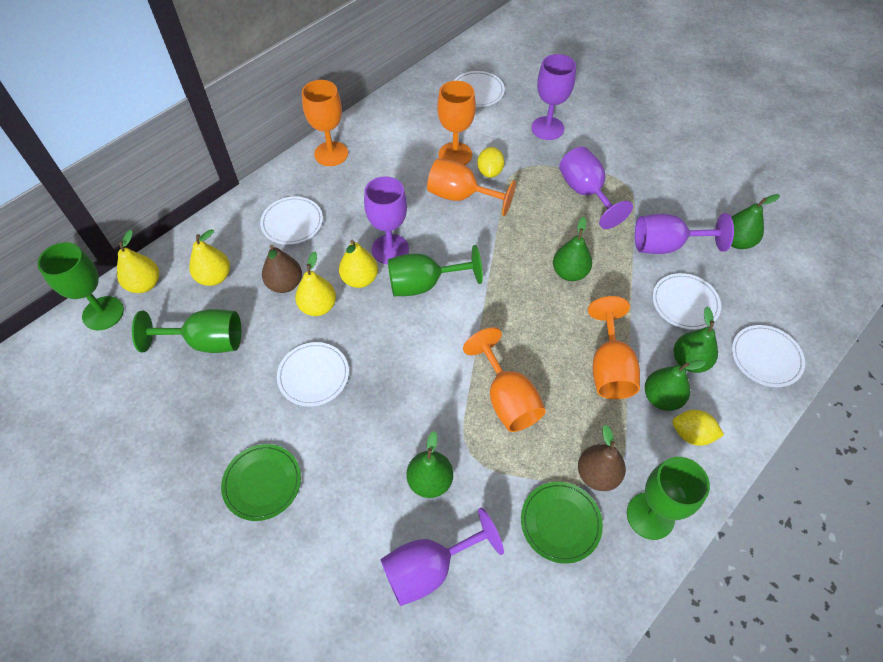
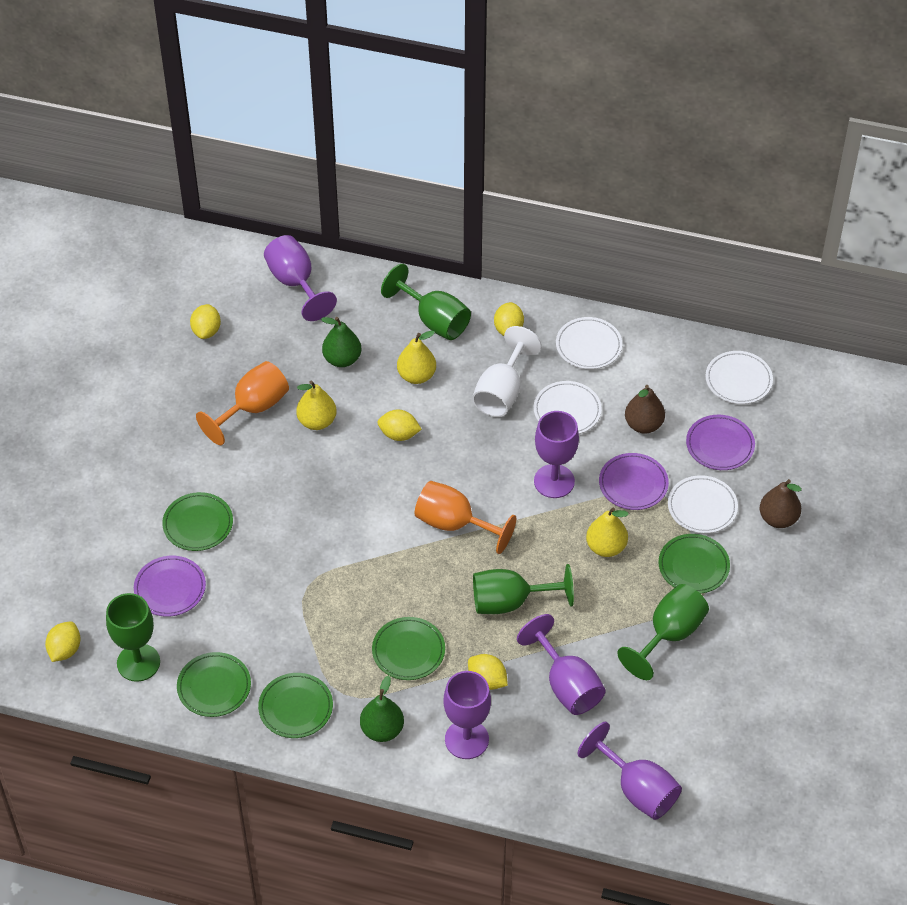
green pear: 5 -> 2
green plate: 2 -> 5
orange goblet: 5 -> 2
purple plate: 0 -> 3
white goblet: 0 -> 1
white plate: 5 -> 4
yellow lemon: 2 -> 5
yellow pear: 4 -> 3

